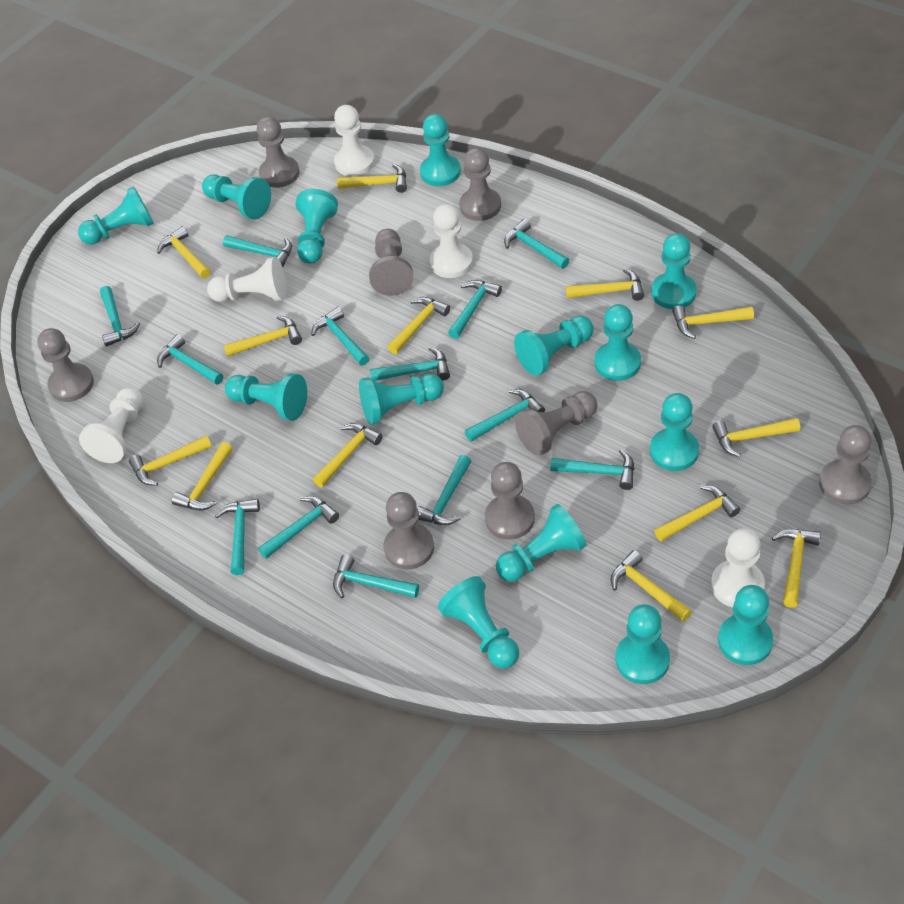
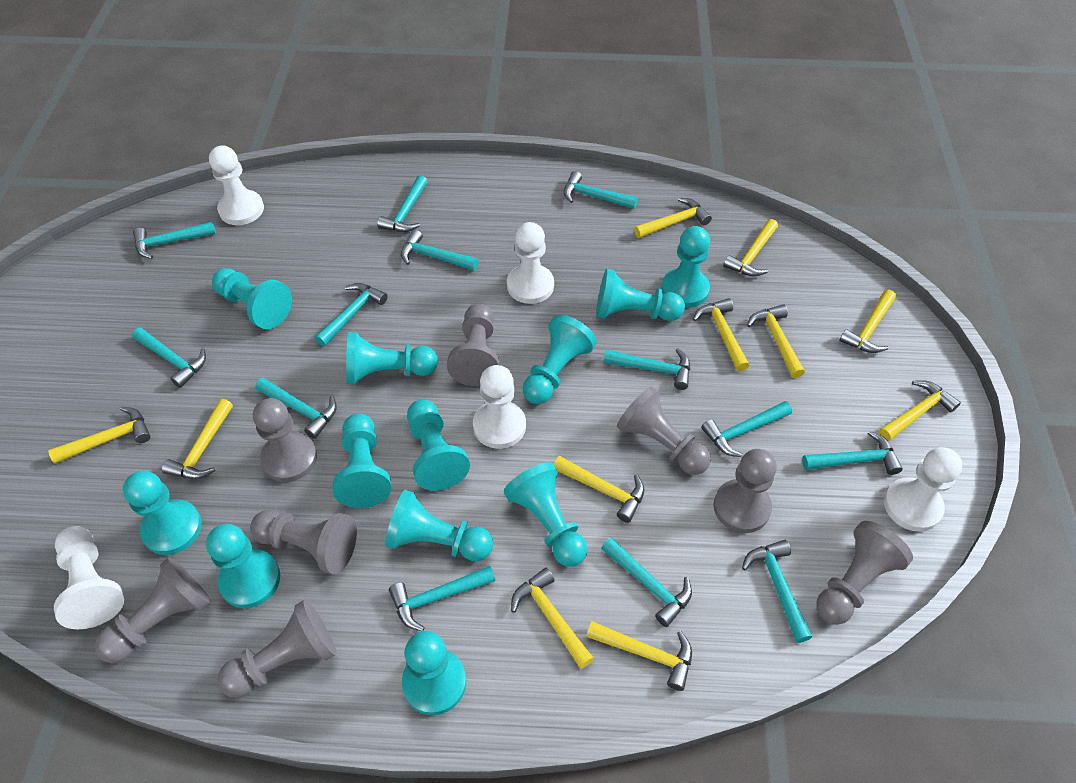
turquoise pawn: 14 -> 12
yellow hammer: 13 -> 11

